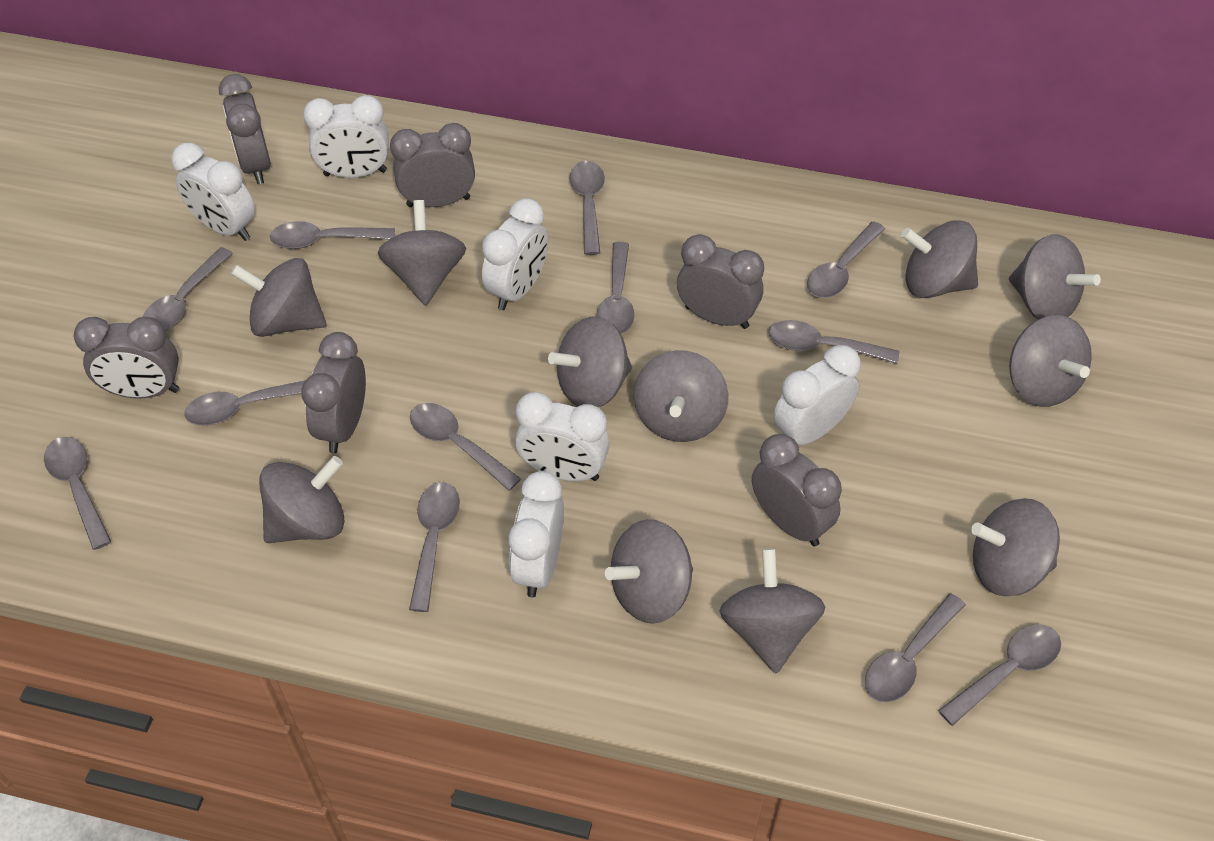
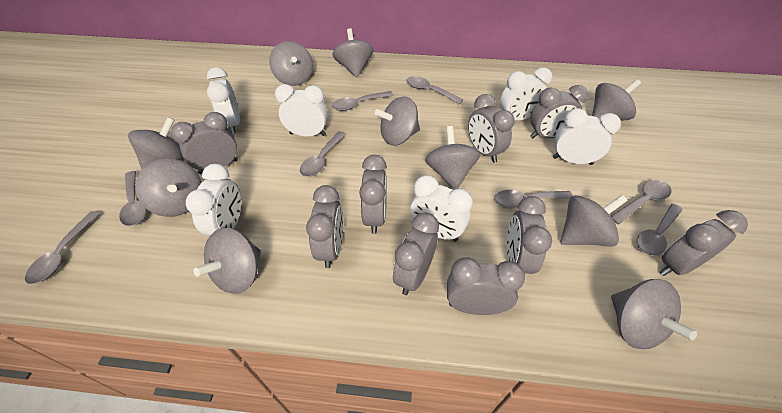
grey clock: 6 -> 9
grey spinning top: 11 -> 10
grey spoon: 12 -> 8

